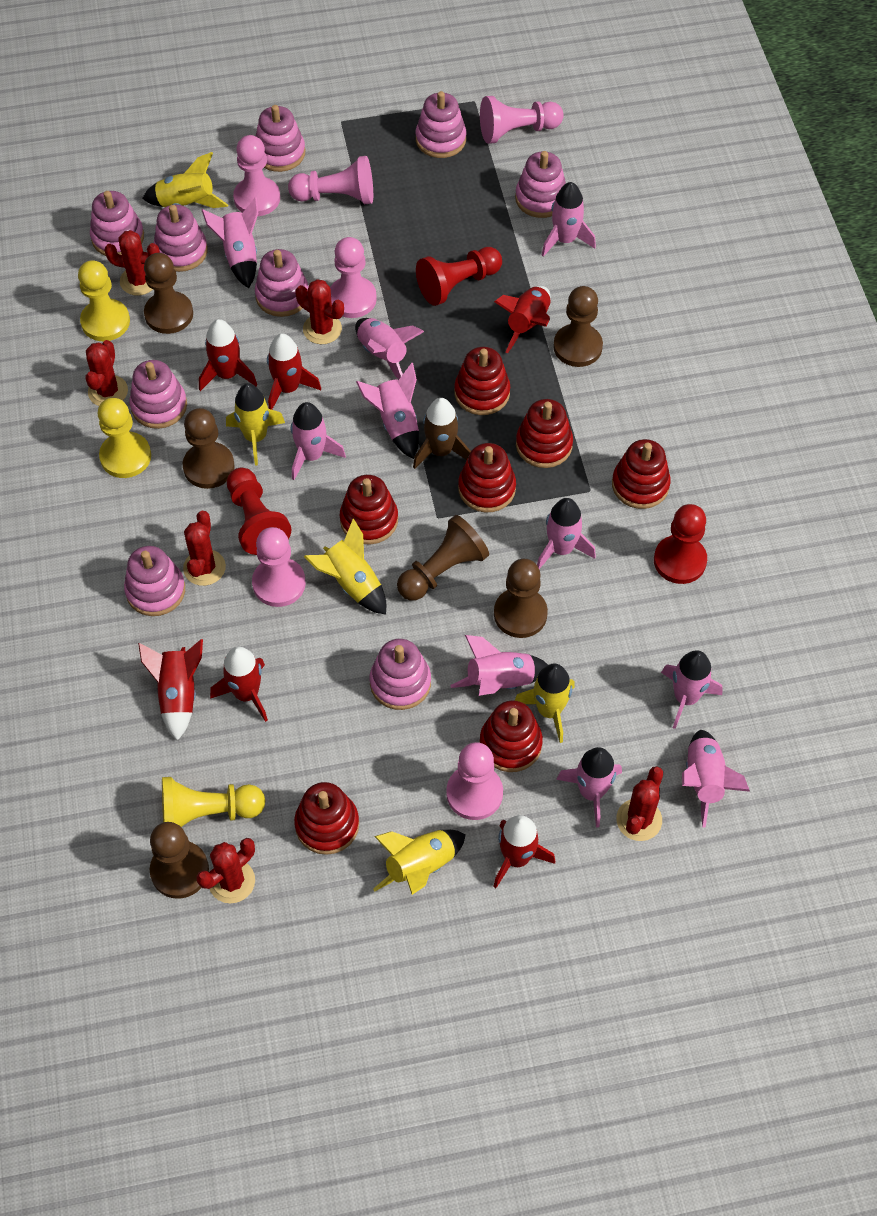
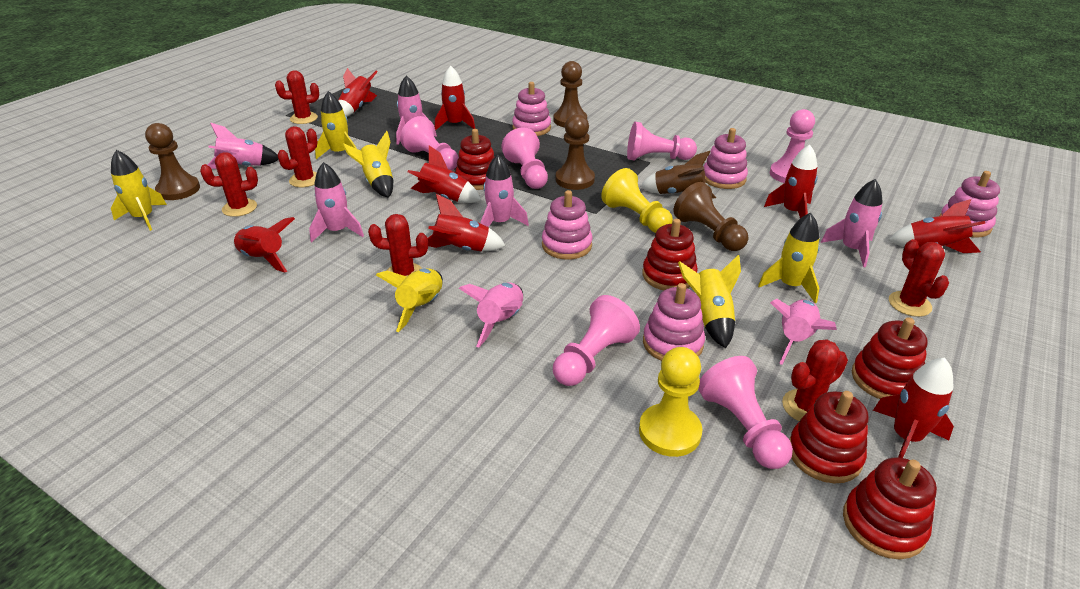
brown pawn: 6 -> 4
pink rocket: 10 -> 7
pink stacking toy: 9 -> 5
red pawn: 3 -> 0
red rocket: 6 -> 8
red stacking toy: 7 -> 5
yellow pawn: 3 -> 2
yellow rocket: 5 -> 6

